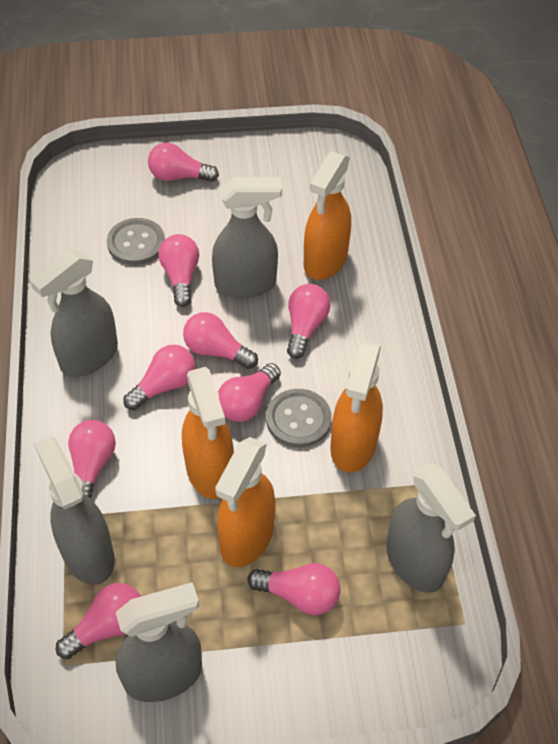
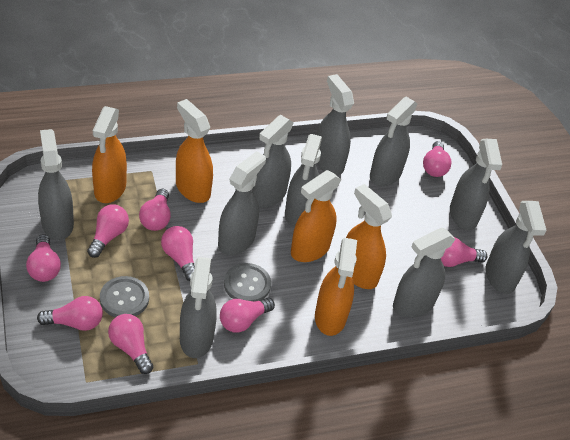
grey spray bottle: 5 -> 10
orange spray bottle: 4 -> 5

